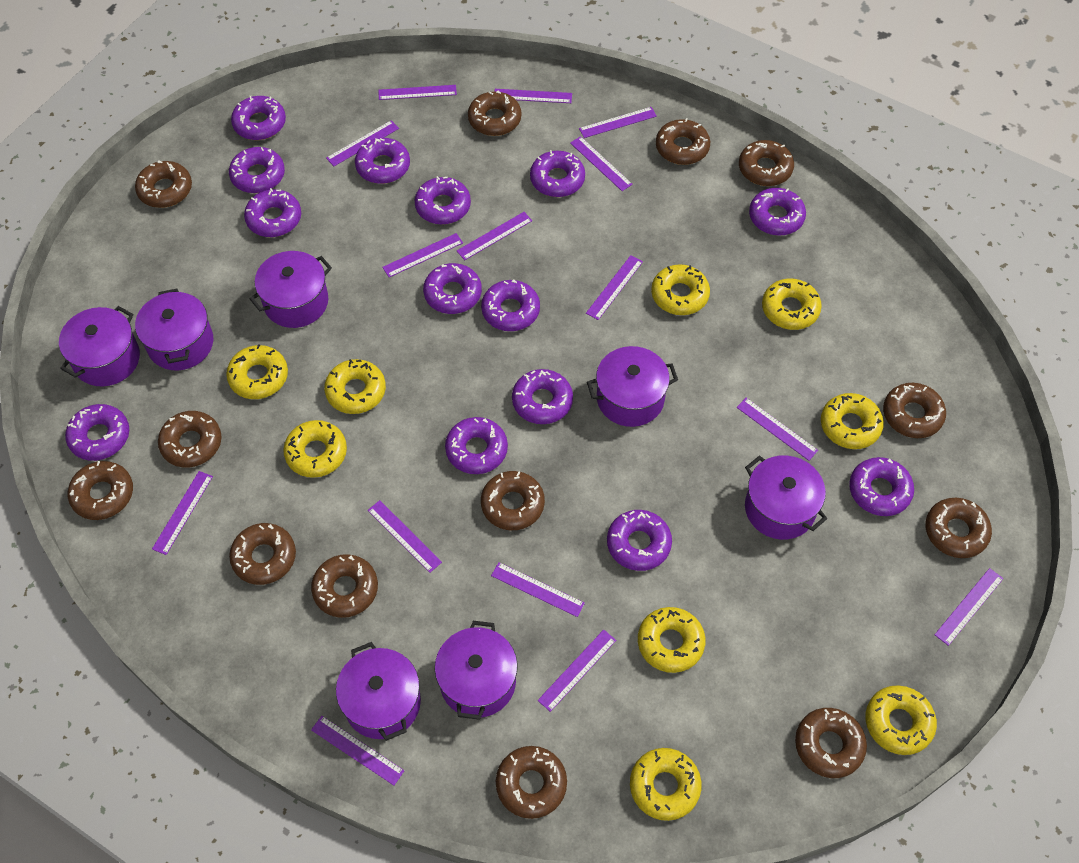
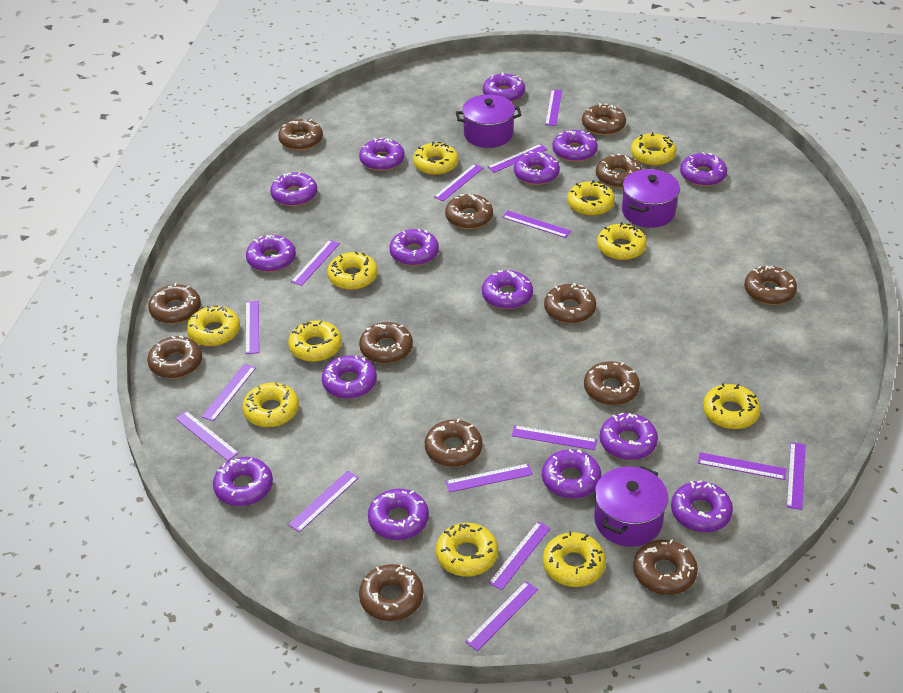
purple donut: 14 -> 15
purple pot: 7 -> 3
yellow donut: 9 -> 11

